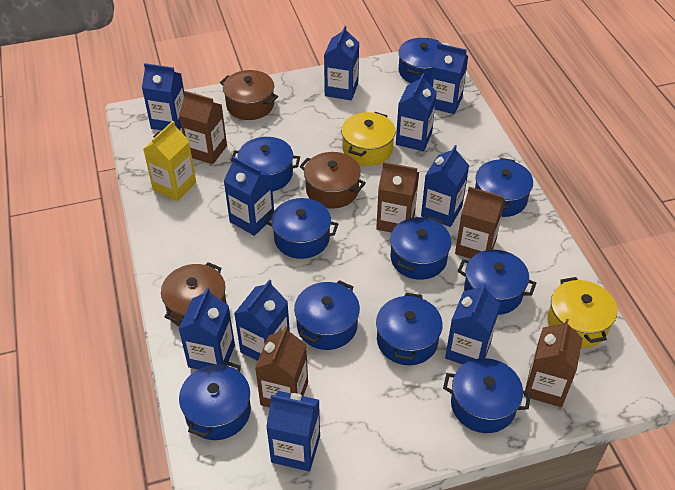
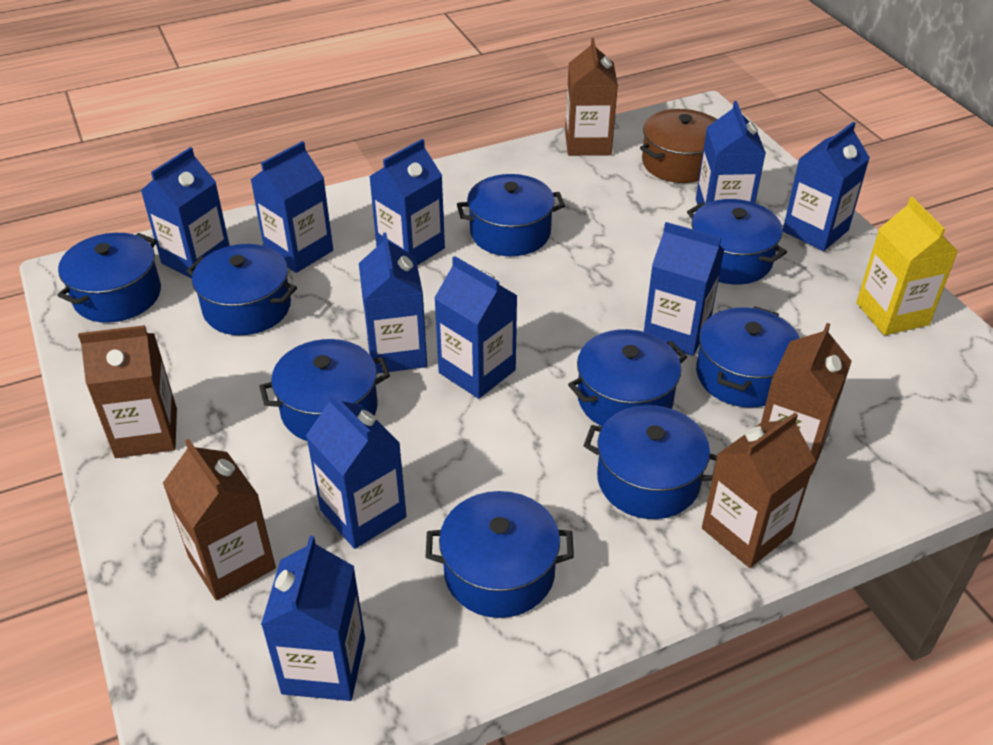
blue pot: 10 -> 9
brown pot: 3 -> 1
yellow pot: 2 -> 0

